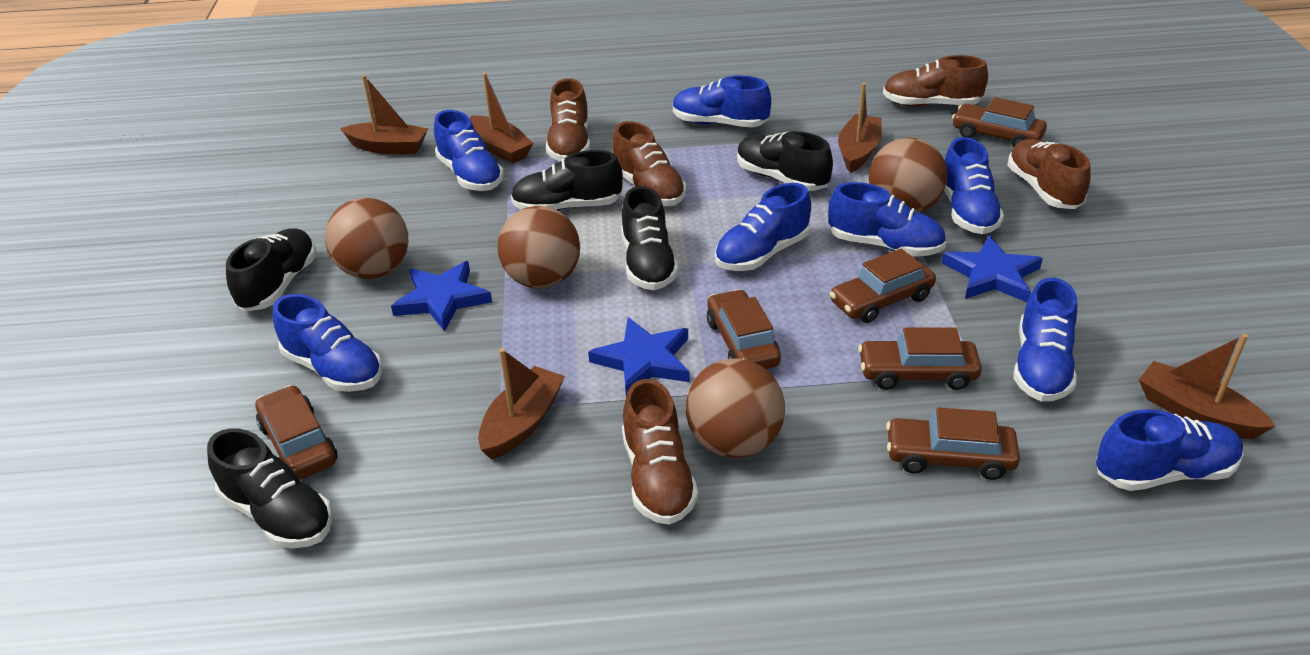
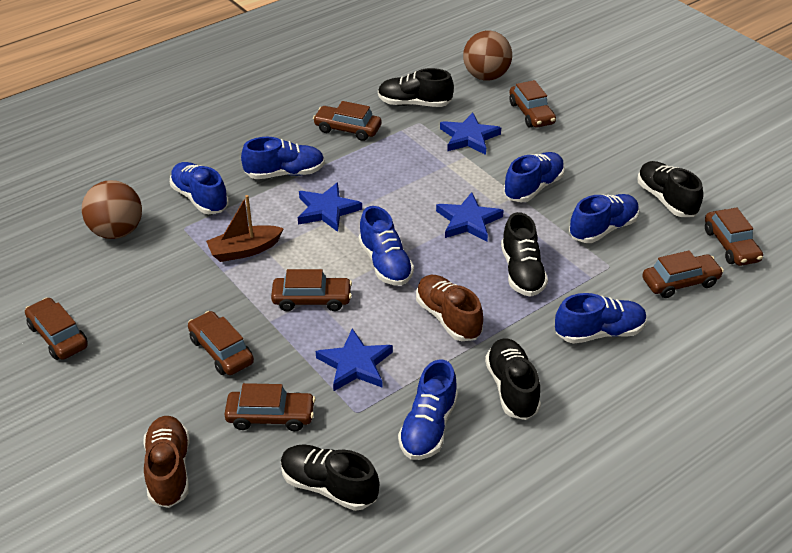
blue shoe: 8 -> 7
blue star: 3 -> 4
brown ball: 4 -> 2
brown boat: 5 -> 1
brown car: 6 -> 8
brown shoe: 5 -> 2

